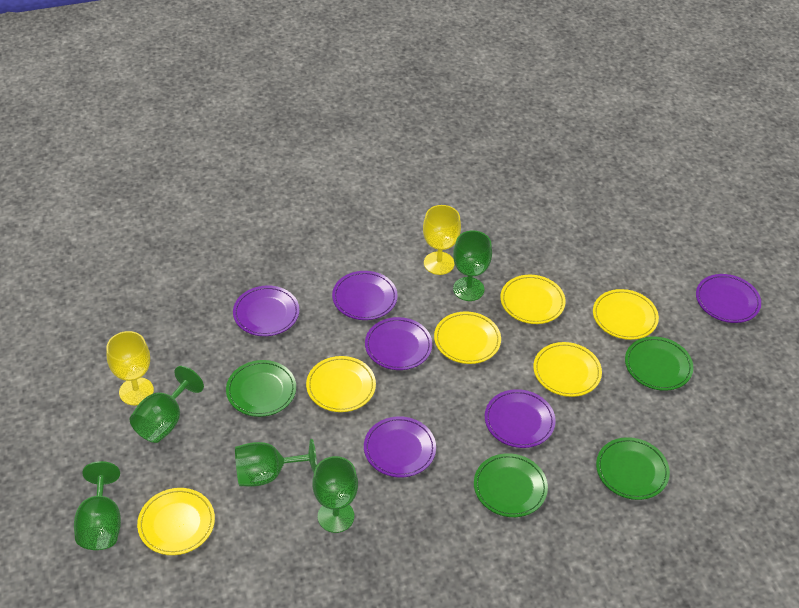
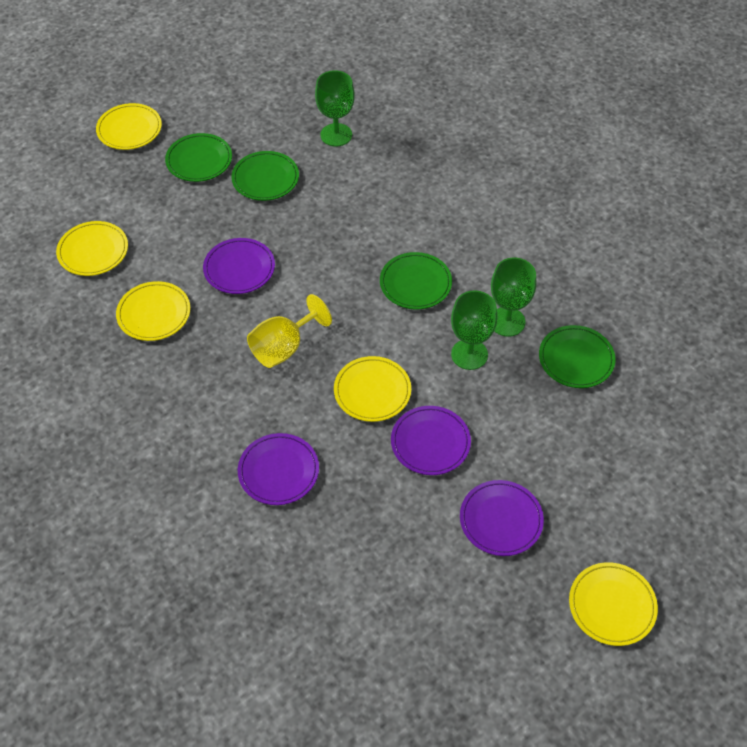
green goblet: 5 -> 3
purple plate: 6 -> 4
yellow goblet: 2 -> 1
yellow plate: 6 -> 5

